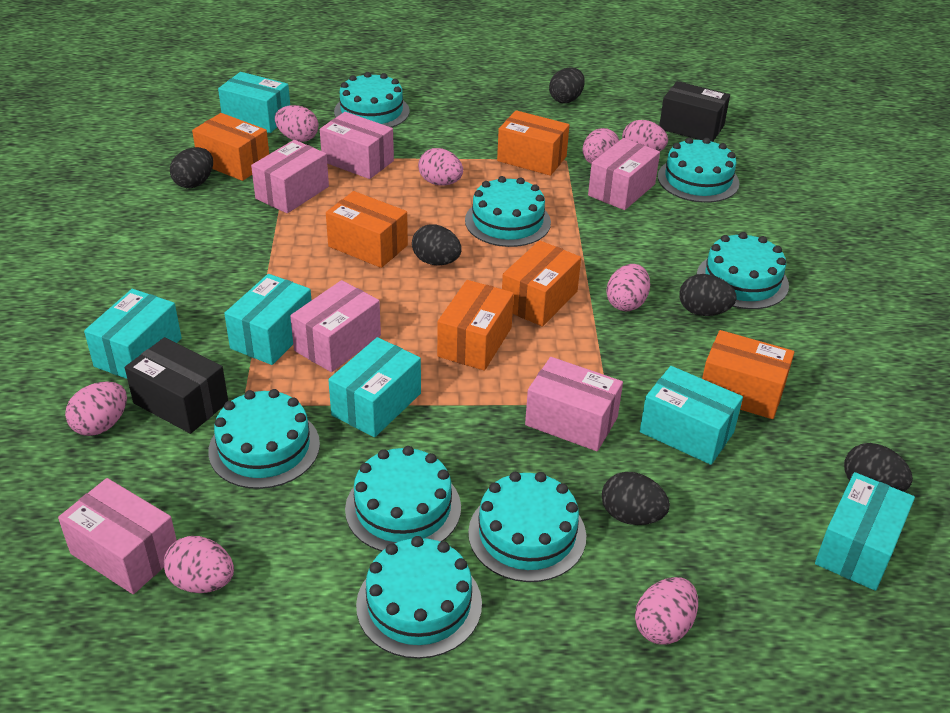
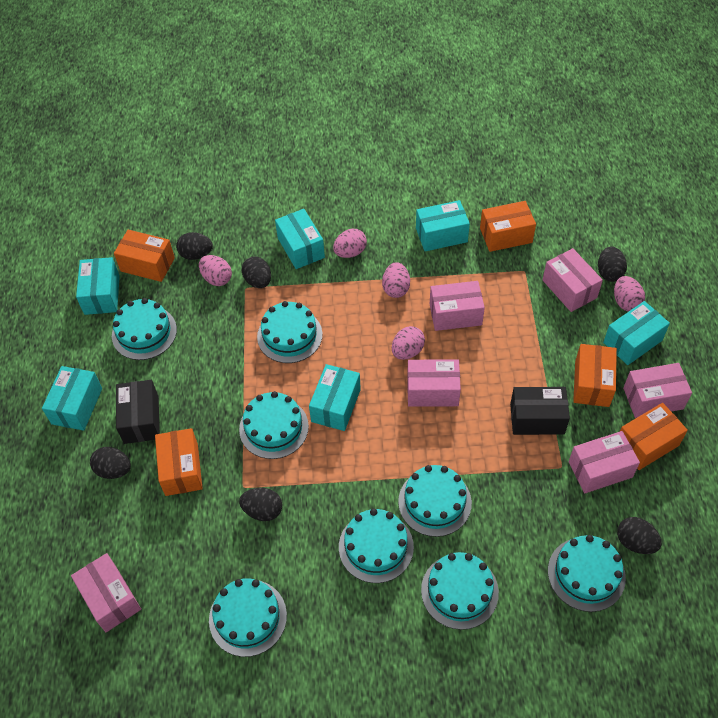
orange box: 6 -> 5
pink egg: 8 -> 5

